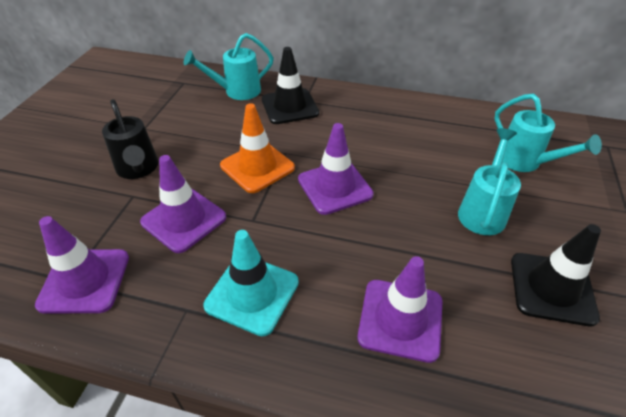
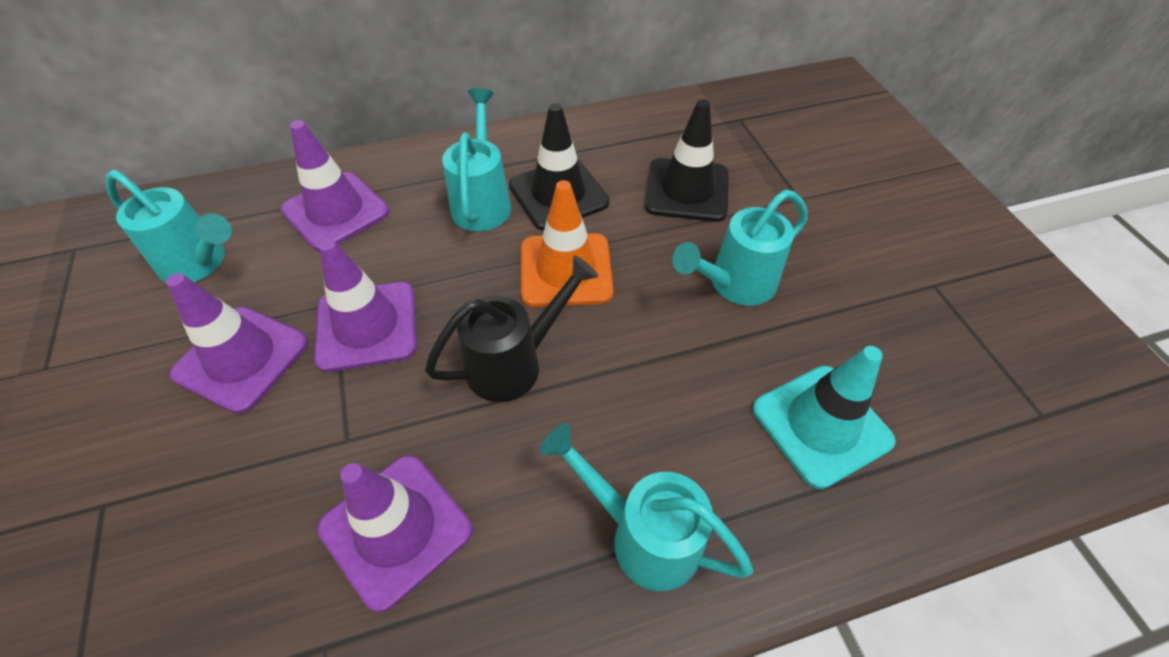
turquoise watering can: 3 -> 4

